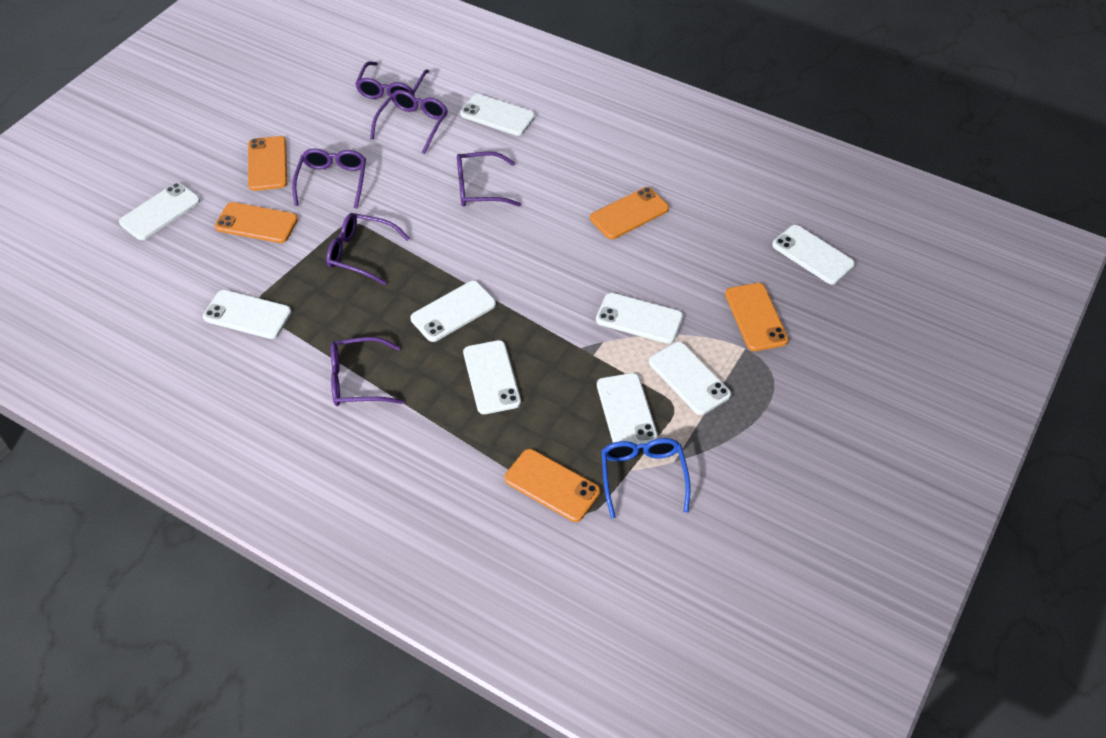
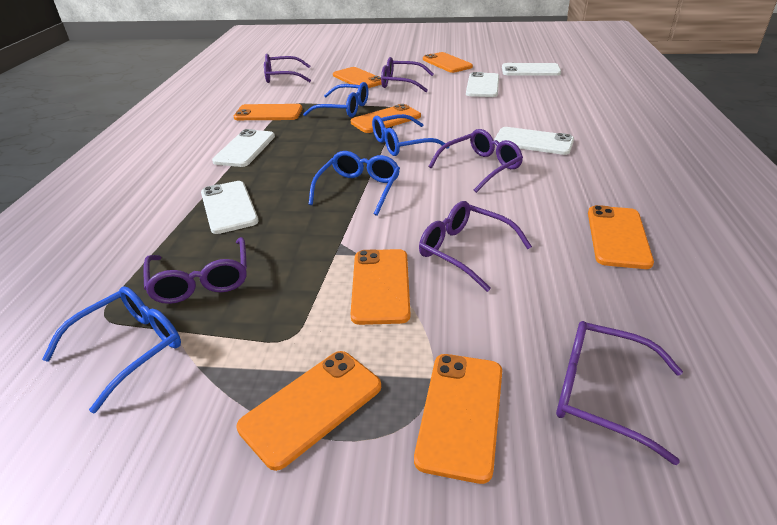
blue glasses: 1 -> 4
orange phone: 5 -> 8
white phone: 9 -> 5

